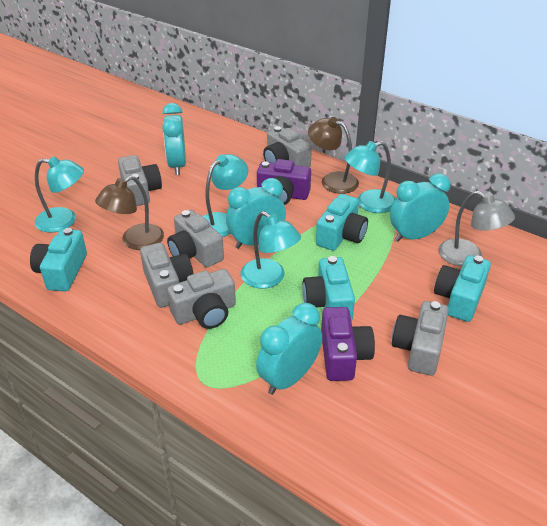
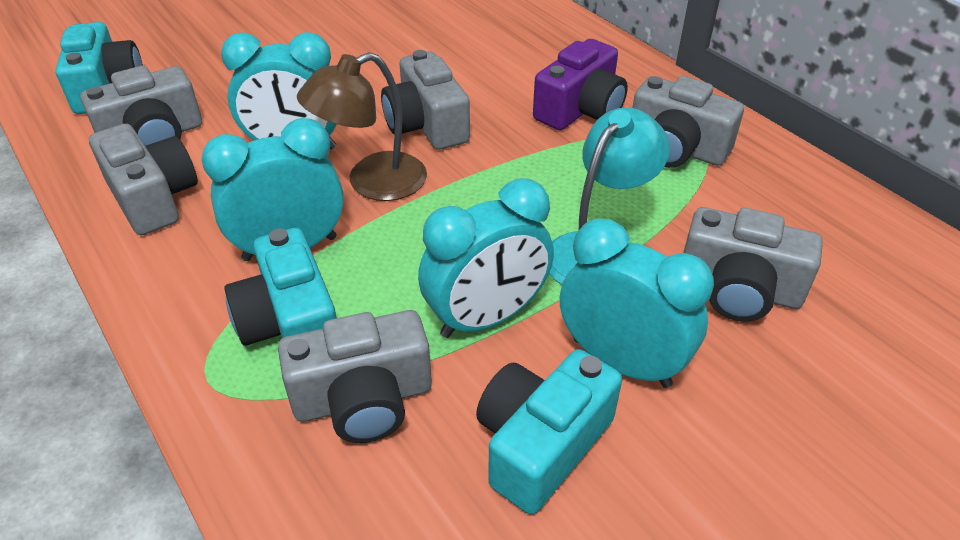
brown lamp: 2 -> 1
grey lamp: 1 -> 0
purple camera: 2 -> 1
turquoise camera: 4 -> 3
turquoise lamp: 4 -> 1

